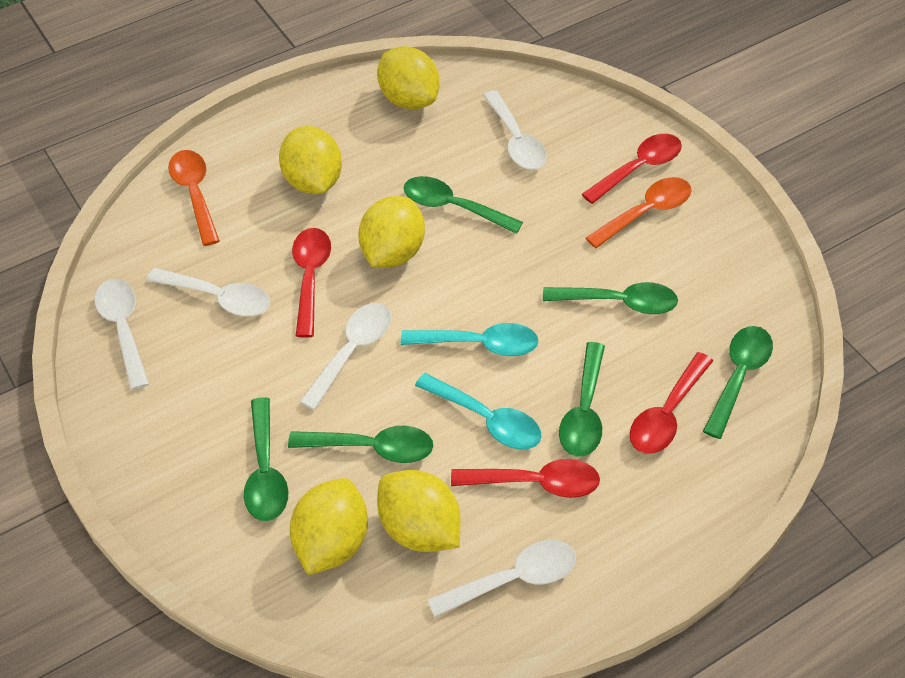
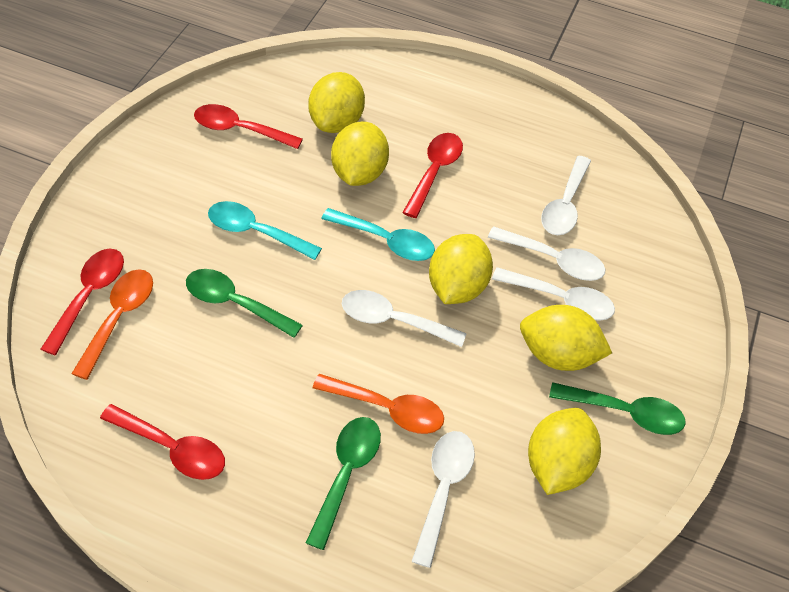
green spoon: 6 -> 3

